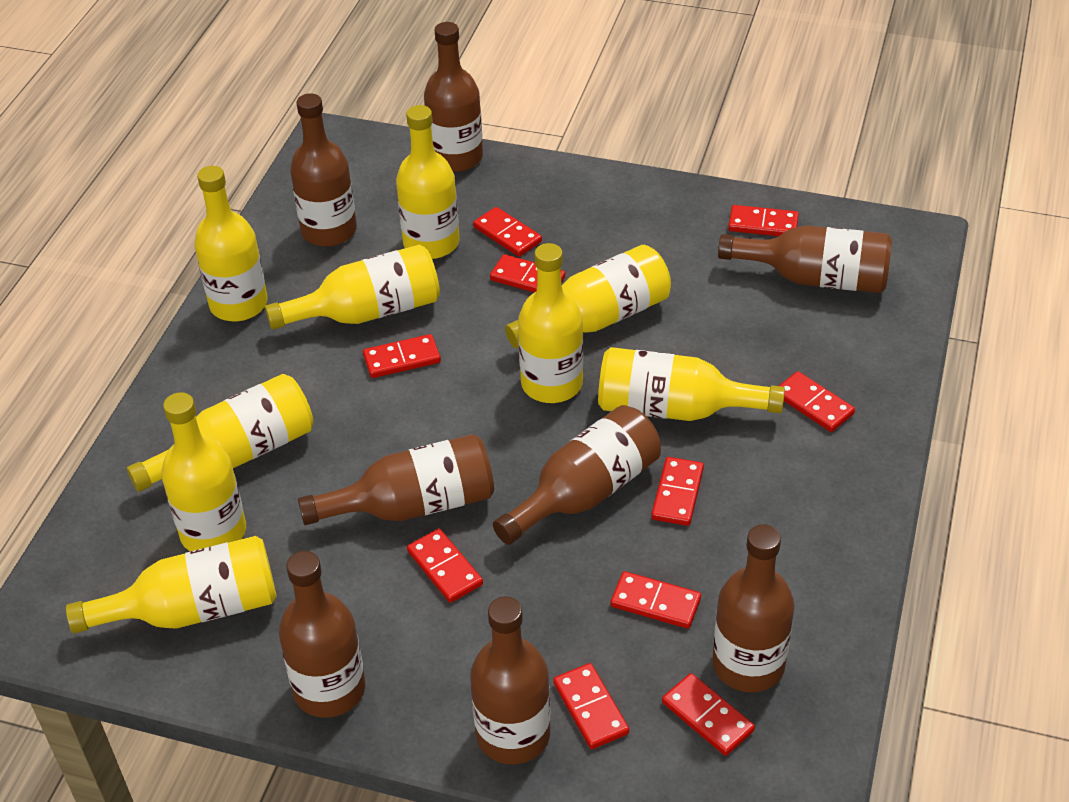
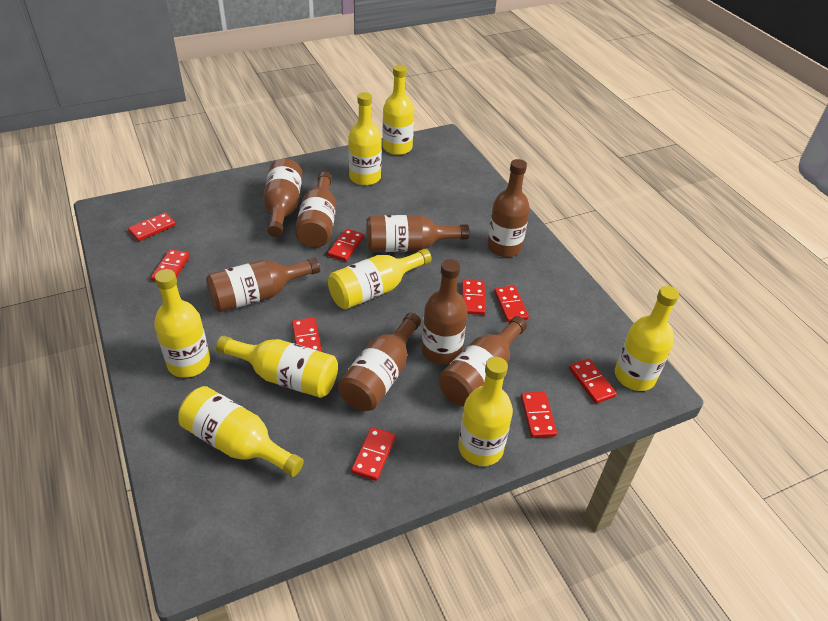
red domino: 10 -> 9
yellow bottle: 9 -> 8

